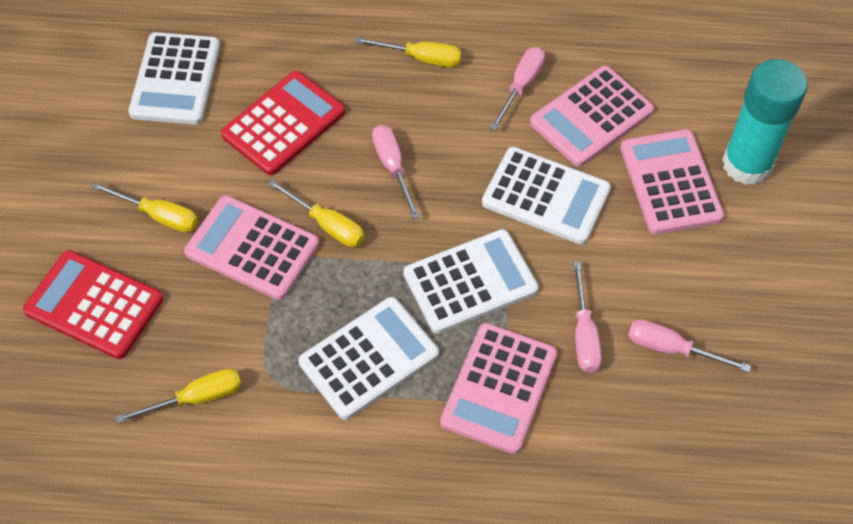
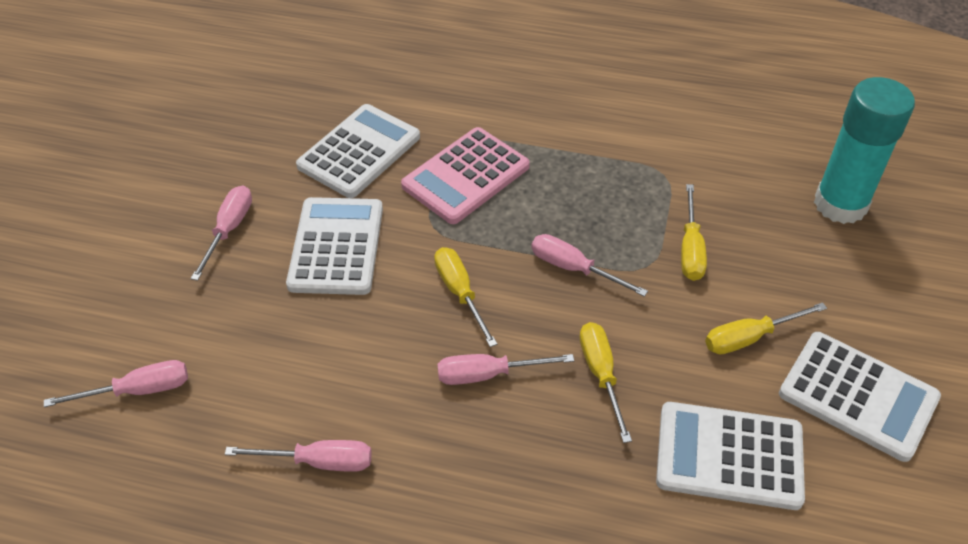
pink calculator: 4 -> 1
pink screwdriver: 4 -> 5
red calculator: 2 -> 0

